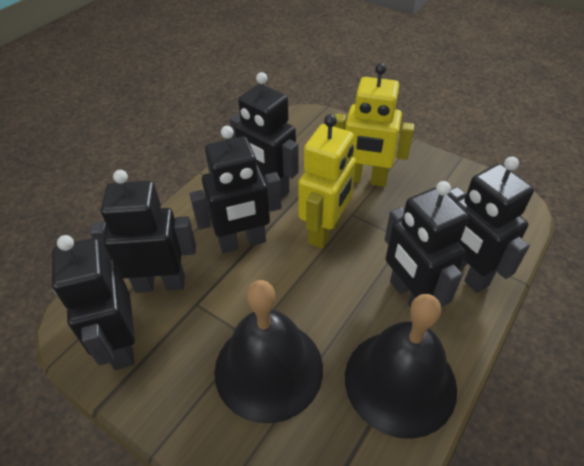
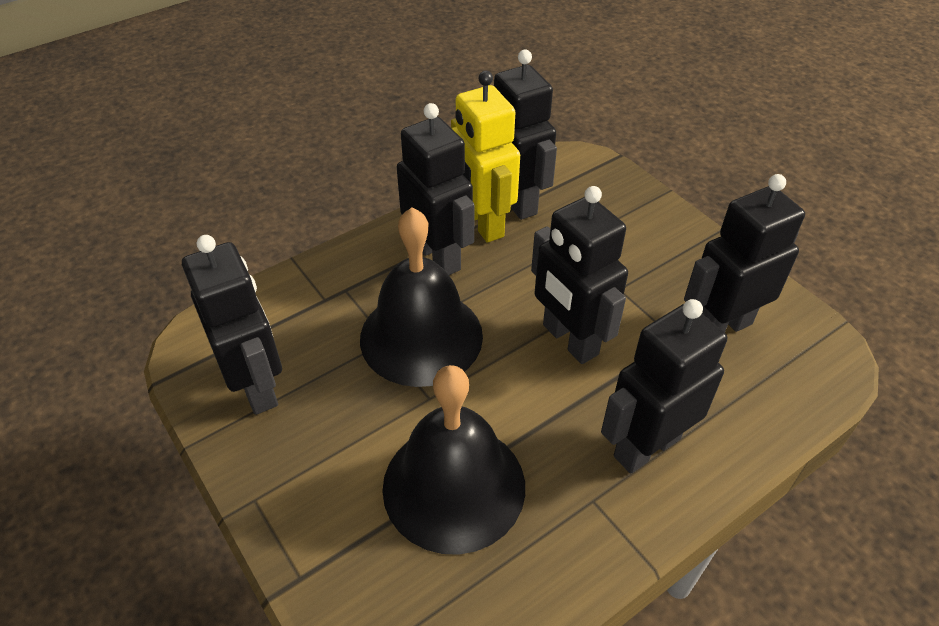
yellow robot: 2 -> 1

